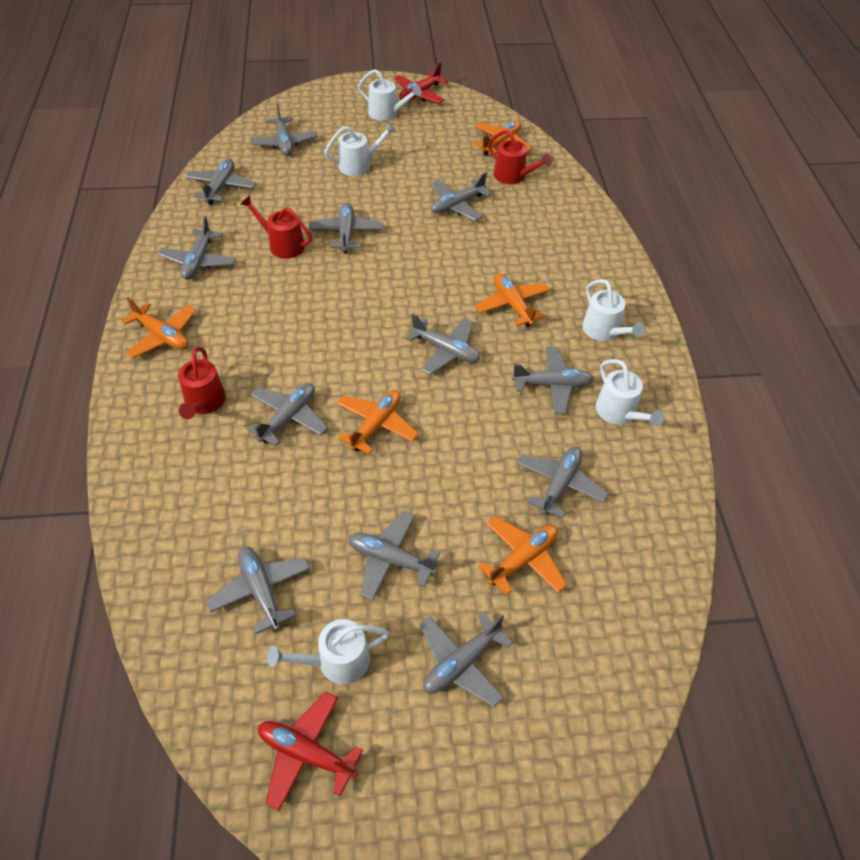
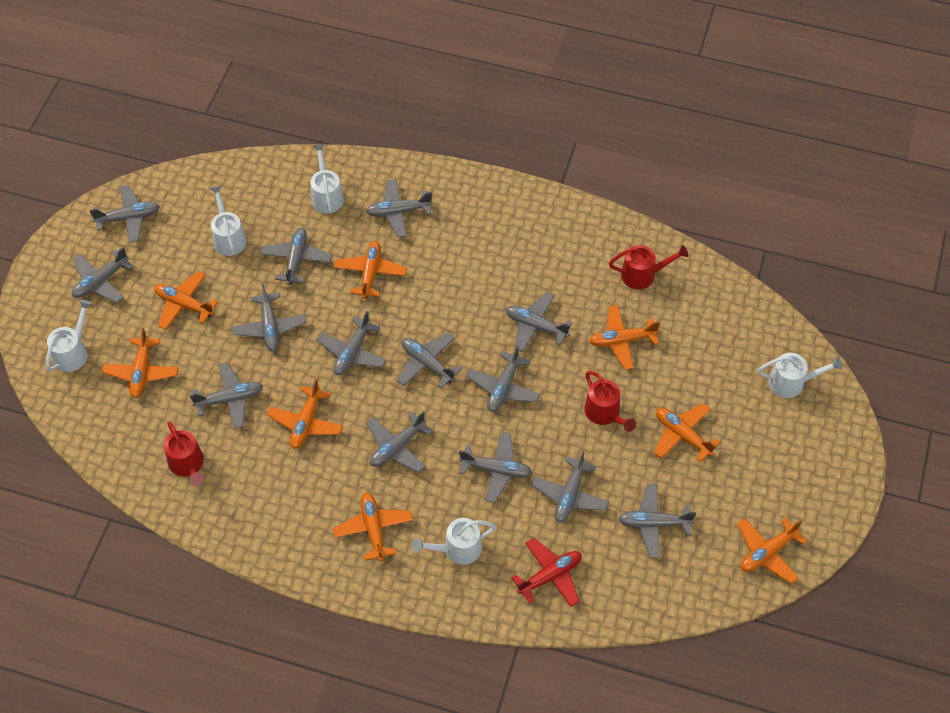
grey plane: 12 -> 14
orange plane: 5 -> 8
red plane: 2 -> 1

